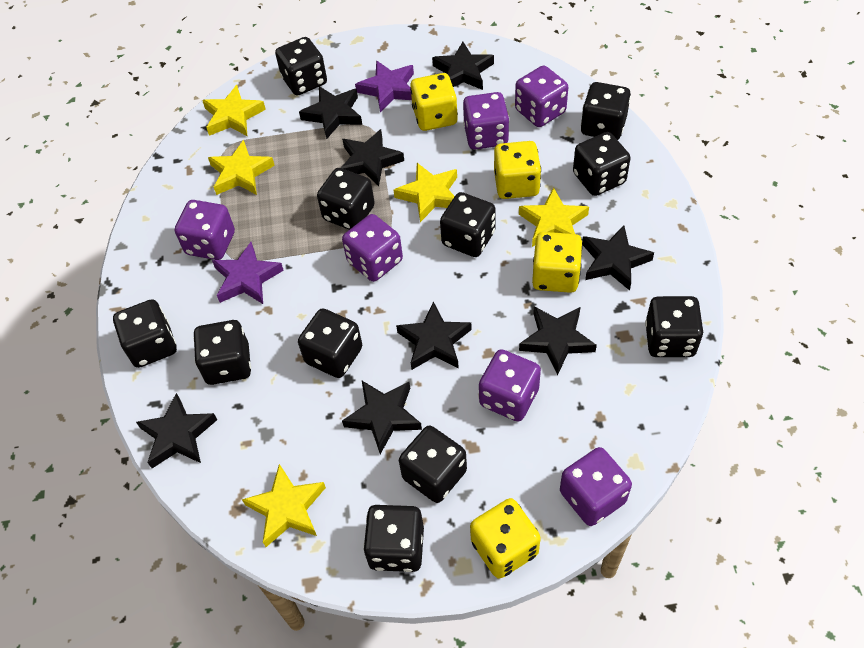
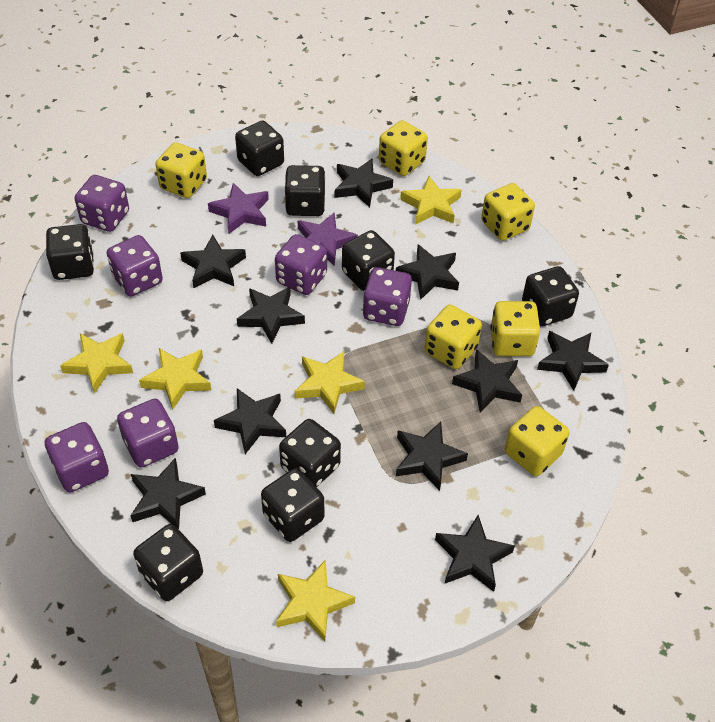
black dice: 11 -> 8
black star: 8 -> 10
yellow dice: 4 -> 6

